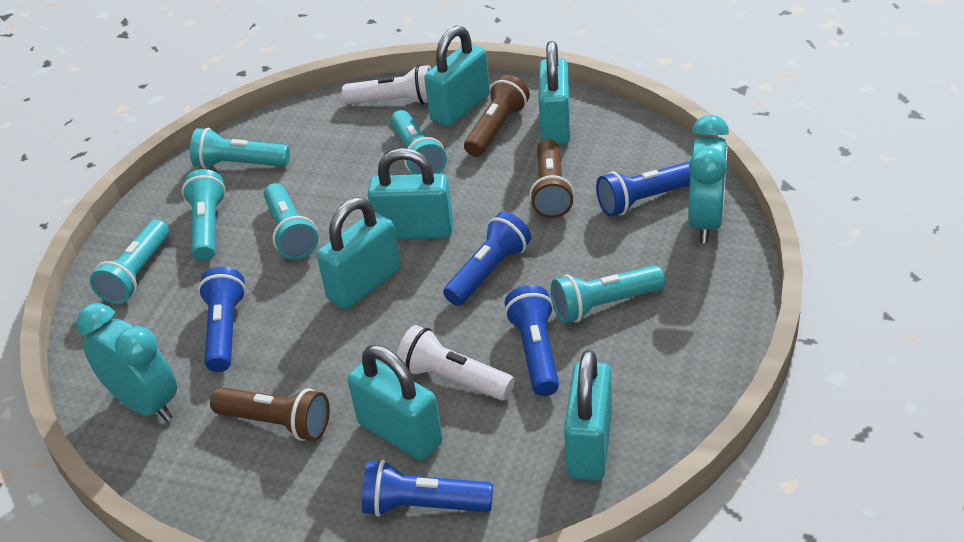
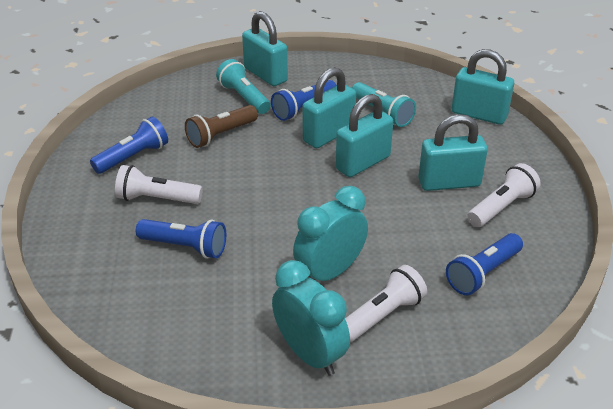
blue flashlight: 5 -> 4
brown flashlight: 3 -> 1
turquoise flashlight: 6 -> 2
turquoise padlock: 6 -> 5
white flashlight: 2 -> 3

